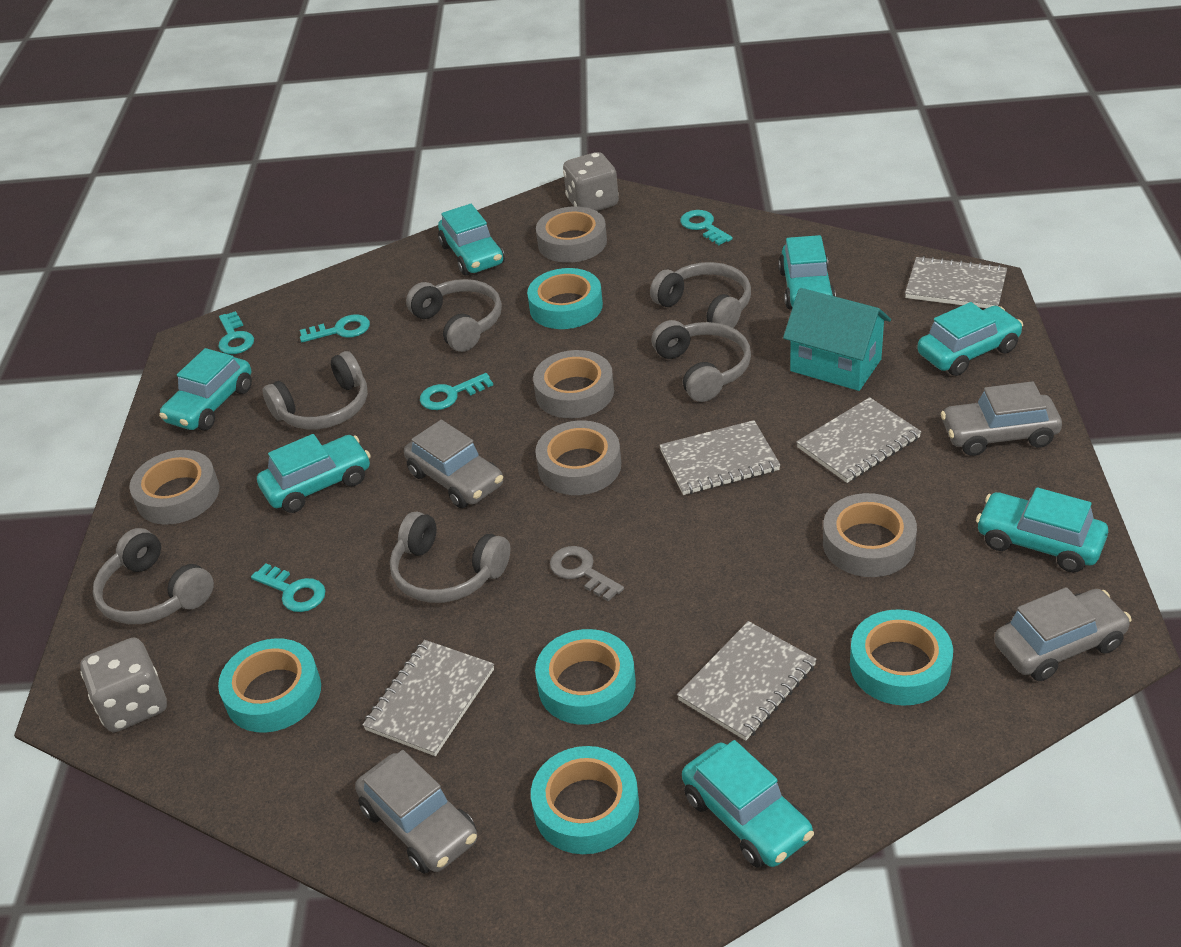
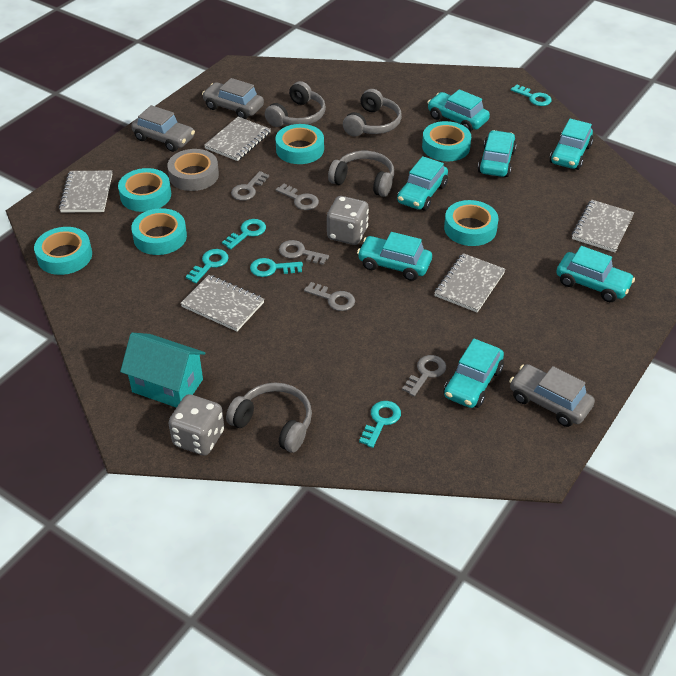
grey car: 4 -> 3
grey headphones: 6 -> 4
grey key: 1 -> 5
grey tape: 5 -> 1
turquoise tape: 5 -> 6

